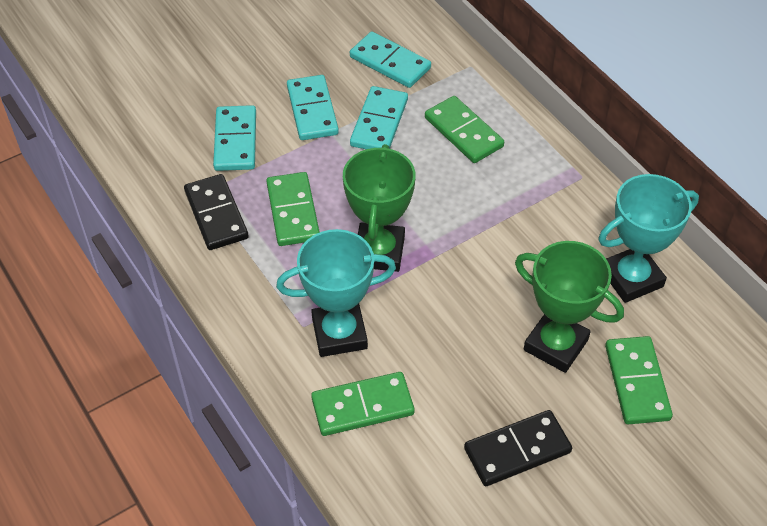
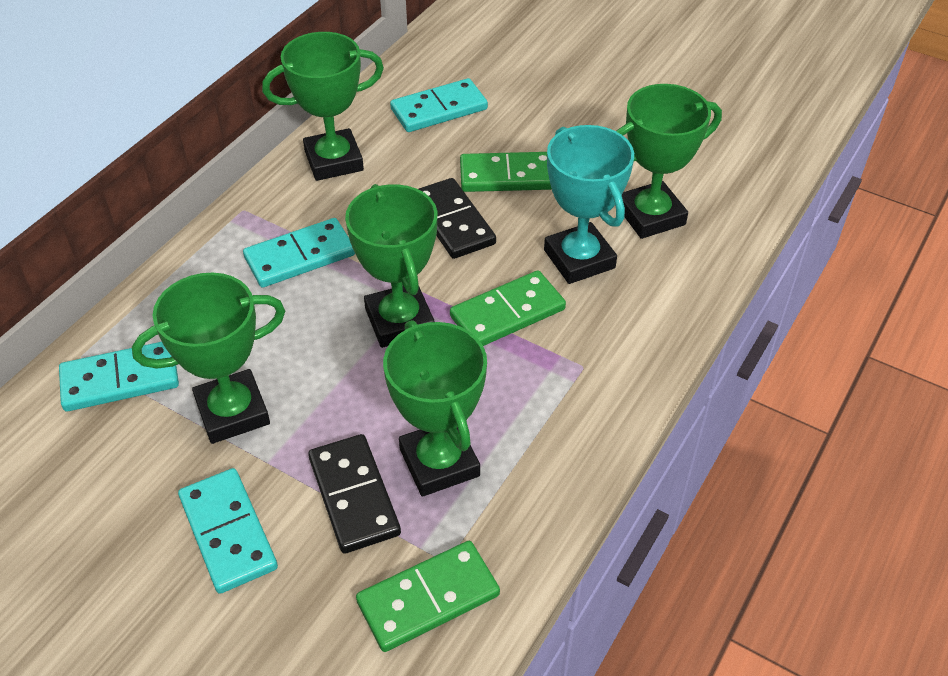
green domino: 4 -> 3
green trophy: 2 -> 5
turquoise trophy: 2 -> 1

